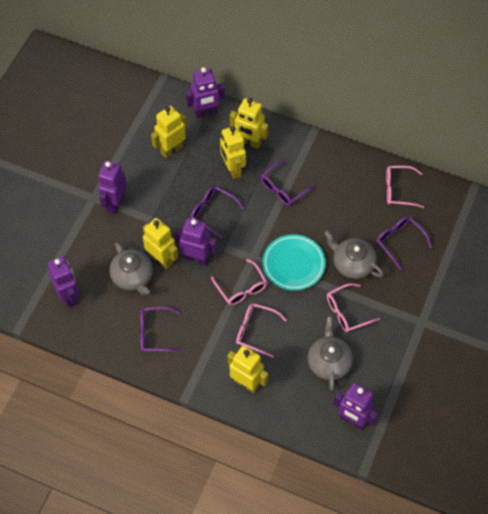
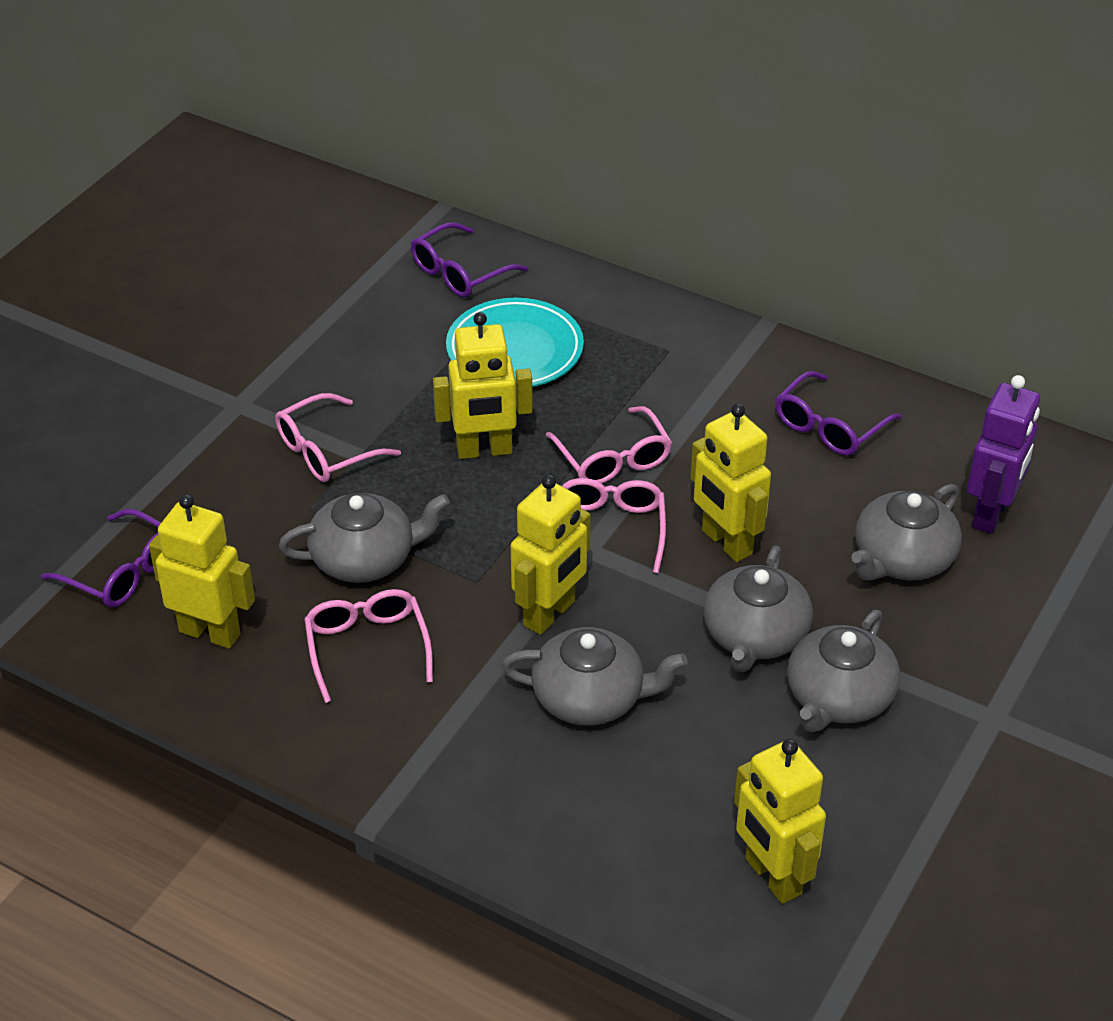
grey teapot: 3 -> 5
purple glasses: 4 -> 3
purple robot: 5 -> 1

